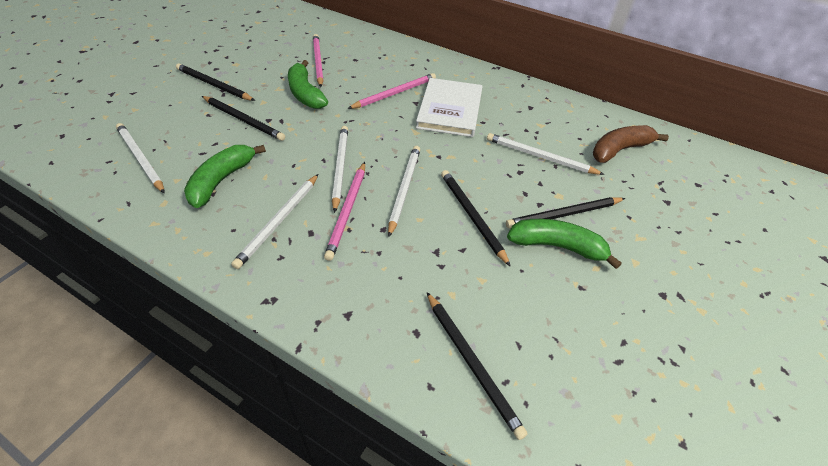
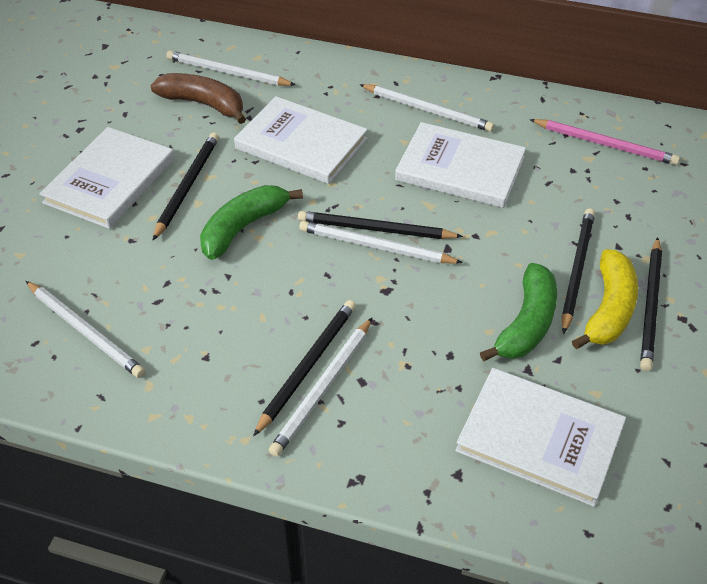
green banana: 3 -> 2
pink pencil: 3 -> 1
white book: 1 -> 4
yellow banana: 0 -> 1

